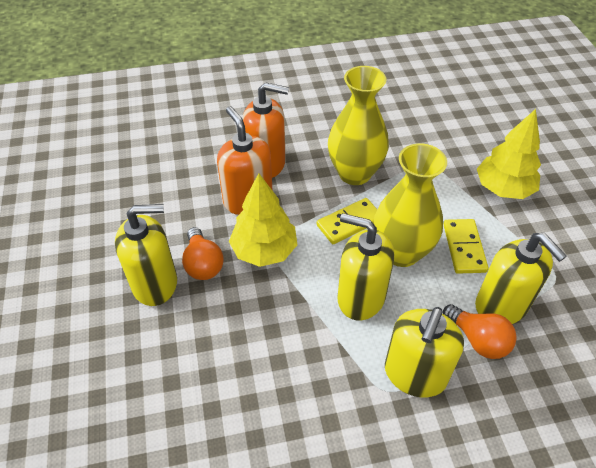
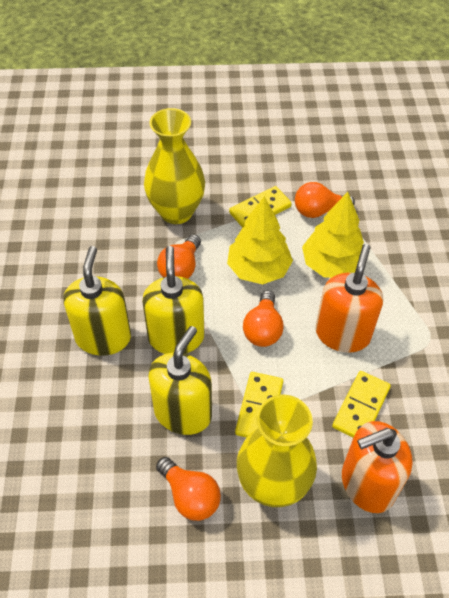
orange light bulb: 2 -> 4
yellow domino: 2 -> 3
yellow soap dispenser: 4 -> 3

